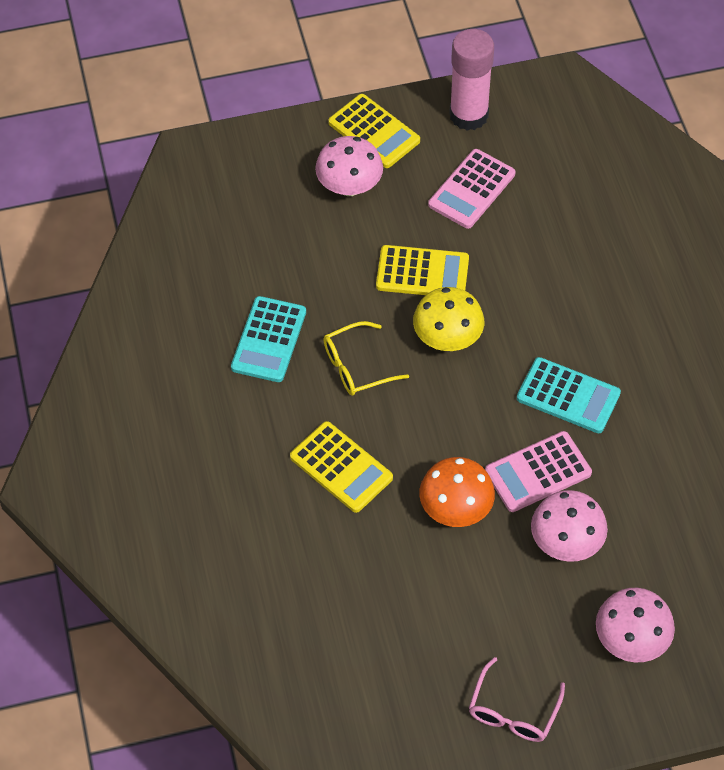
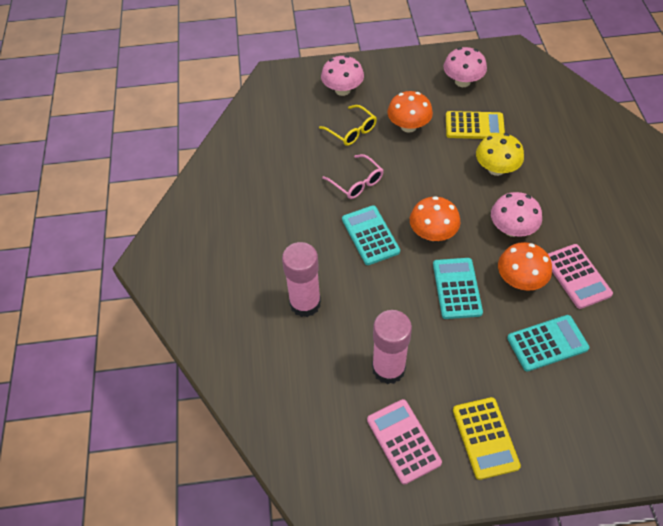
orange mushroom: 1 -> 3
pink glue stick: 1 -> 2
turquoise calculator: 2 -> 3
yellow calculator: 3 -> 2

